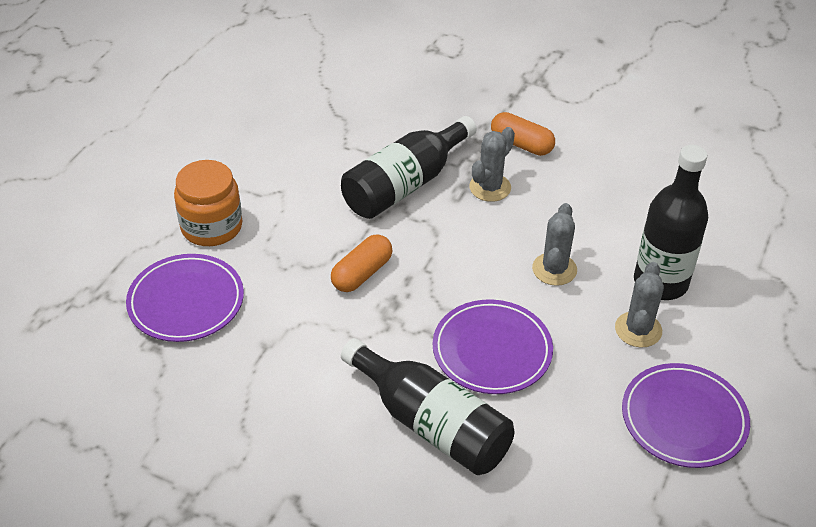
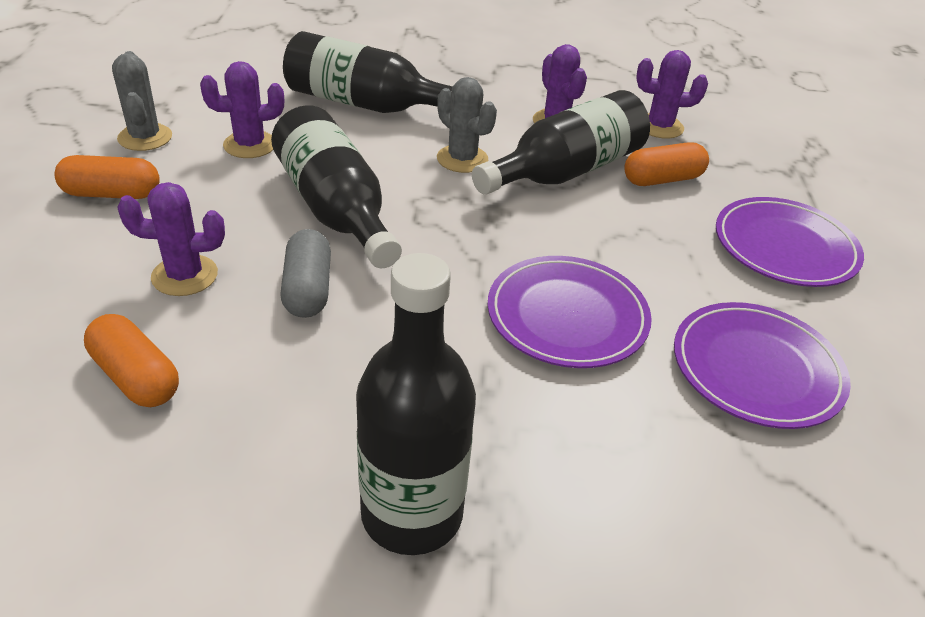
black bottle: 3 -> 4
grey cactus: 3 -> 2
grey capsule: 0 -> 1
orange capsule: 2 -> 3
orange jar: 1 -> 0
purple cactus: 0 -> 4

